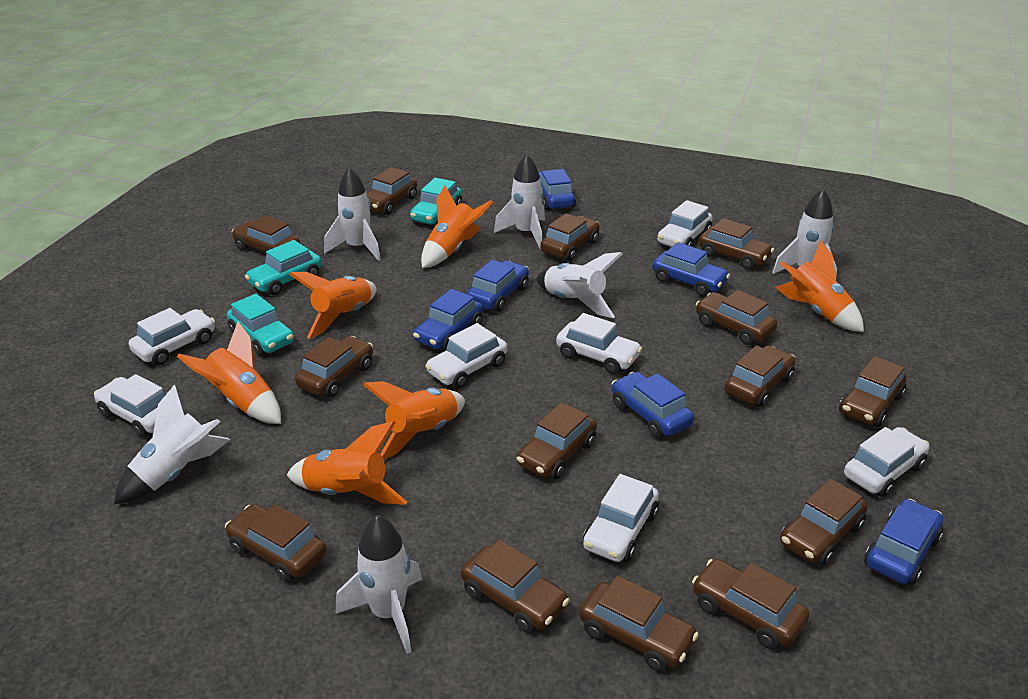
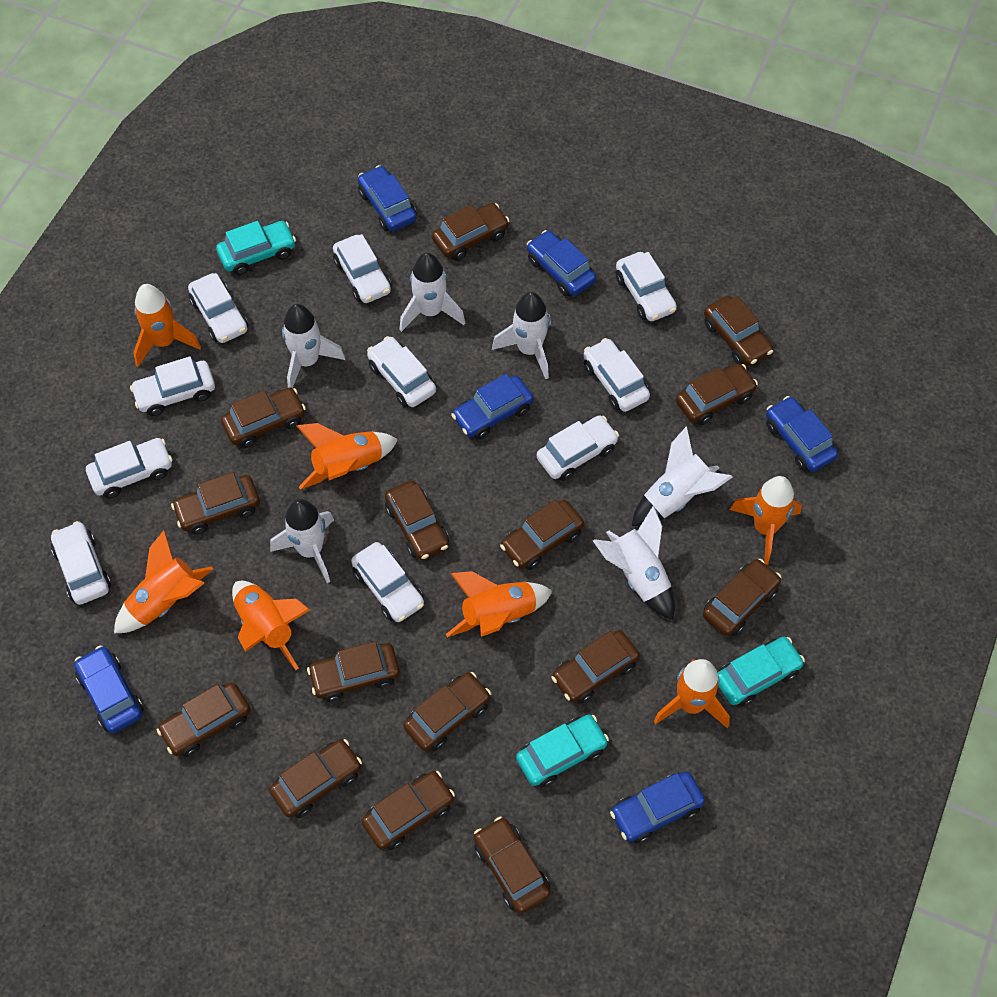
brown car: 14 -> 15
orange rocket: 6 -> 7
white car: 7 -> 10

